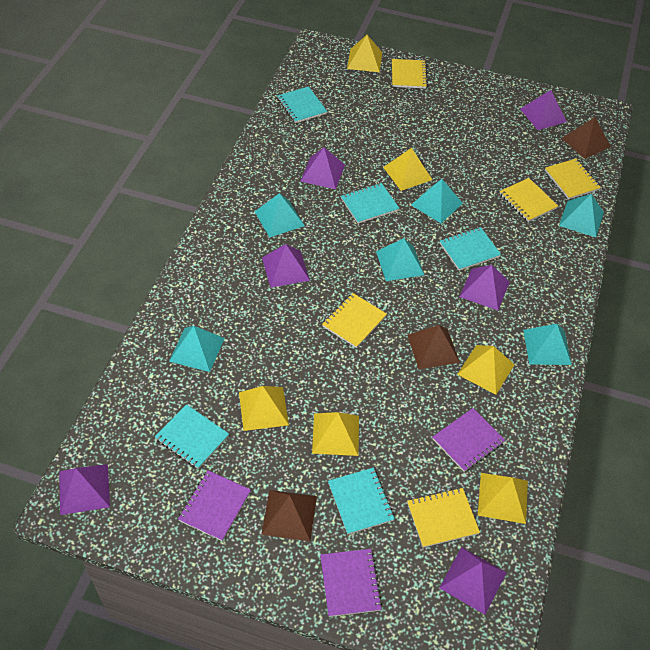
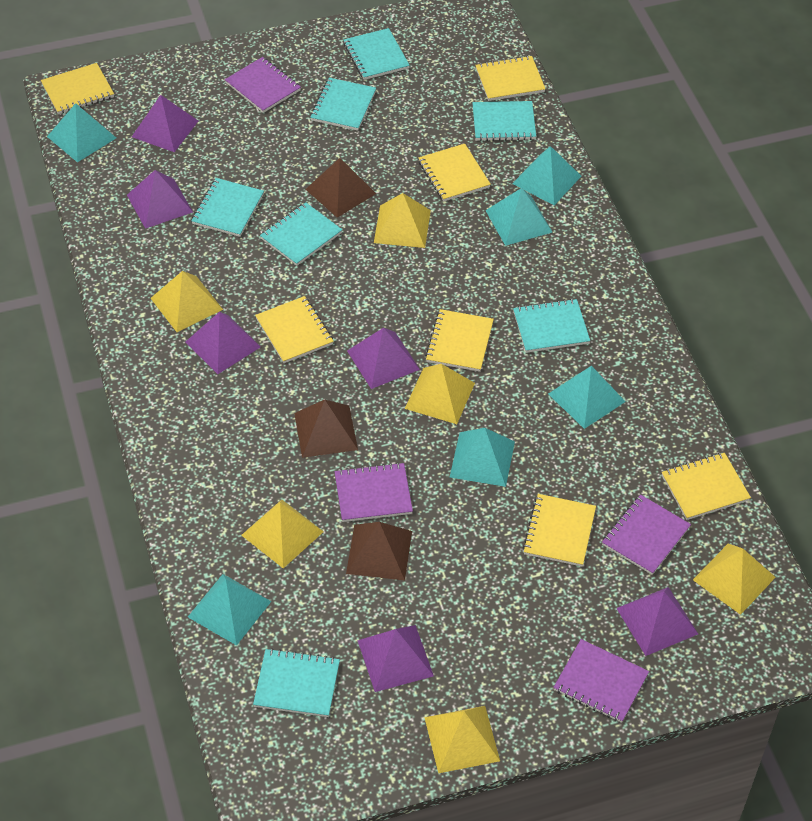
purple notebook: 3 -> 4
turquoise notebook: 5 -> 7
yellow notebook: 5 -> 7

